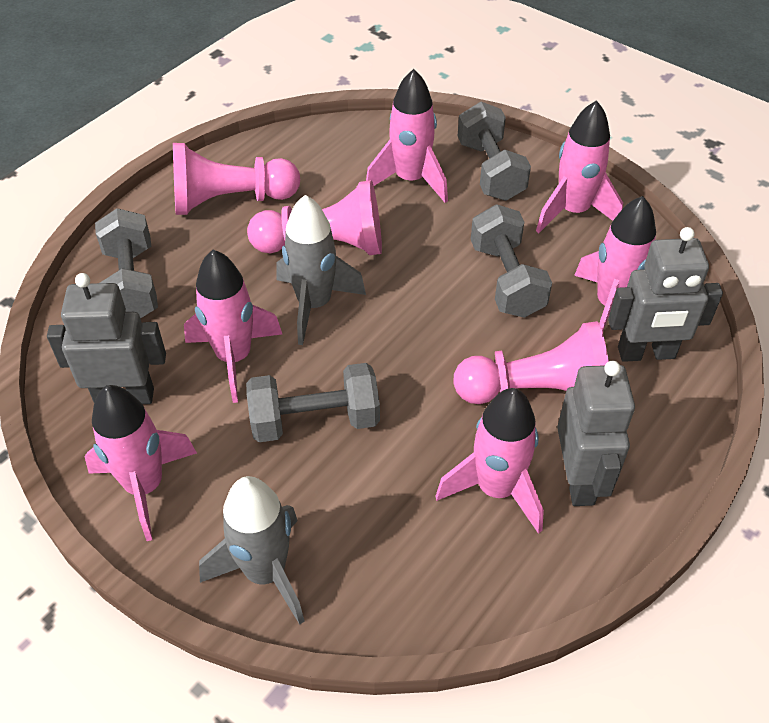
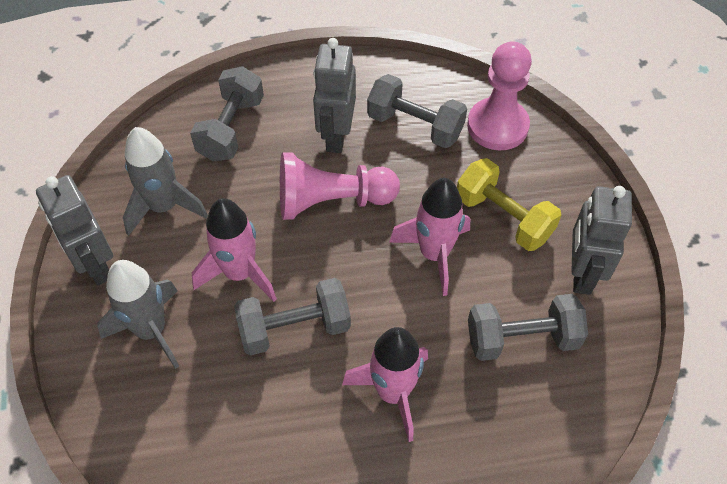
pink pawn: 3 -> 2
pink rocket: 6 -> 3
yellow dumbbell: 0 -> 1

